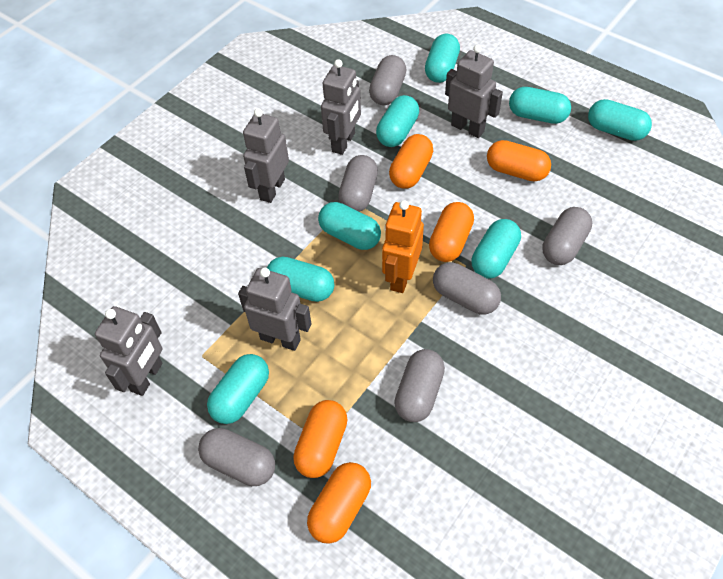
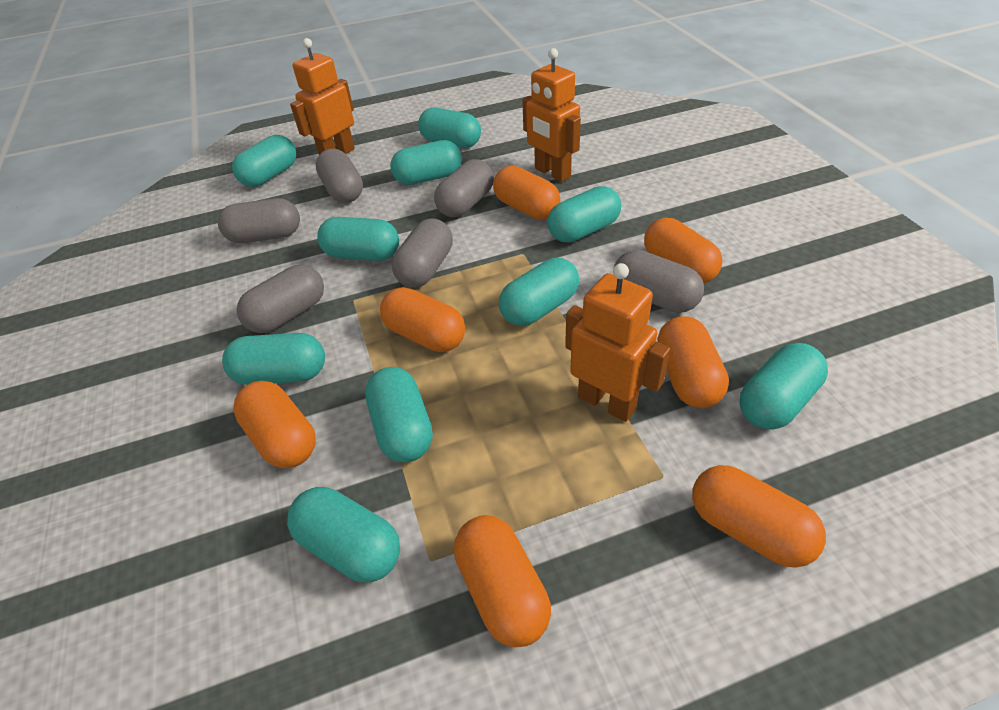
grey robot: 5 -> 0
orange capsule: 5 -> 7
orange robot: 1 -> 3
turquoise capsule: 8 -> 10

